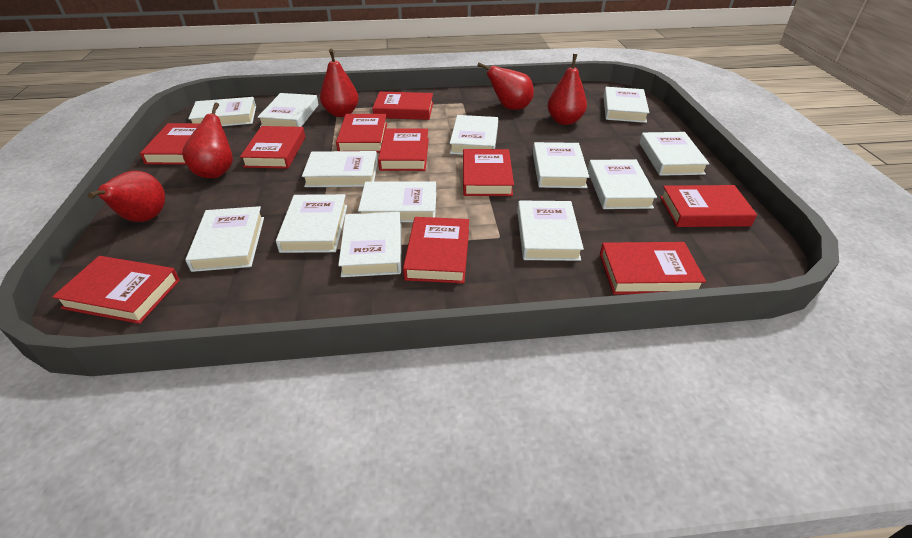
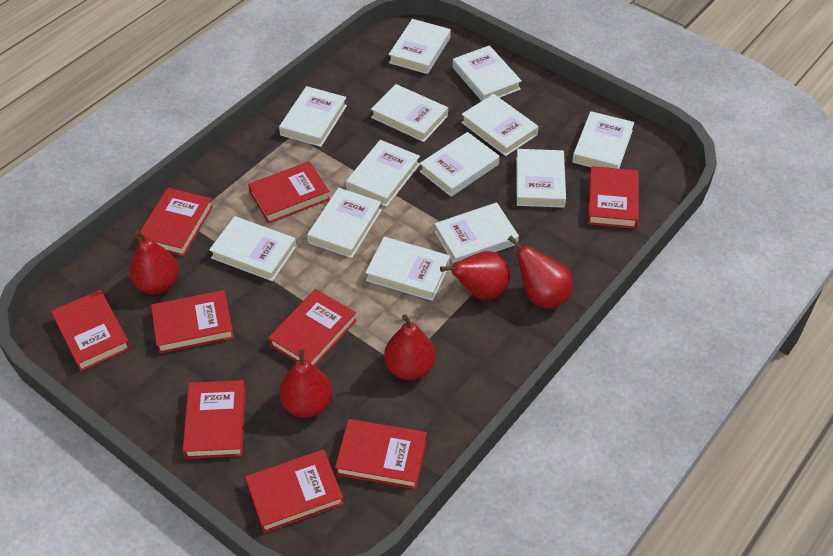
red book: 10 -> 9

